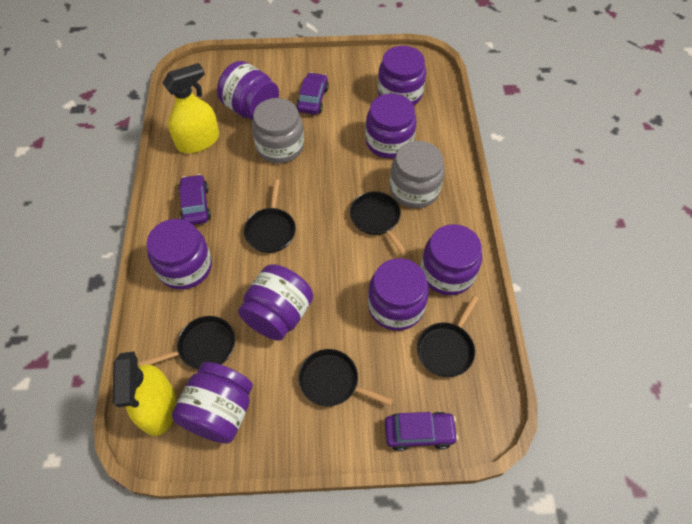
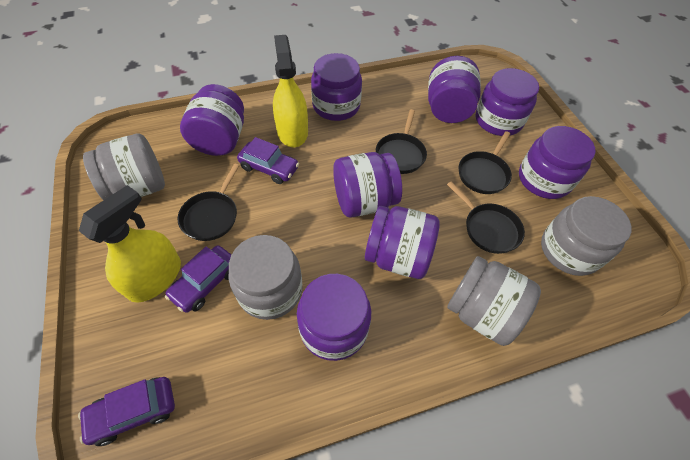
black pan: 5 -> 4
grey jar: 2 -> 4

